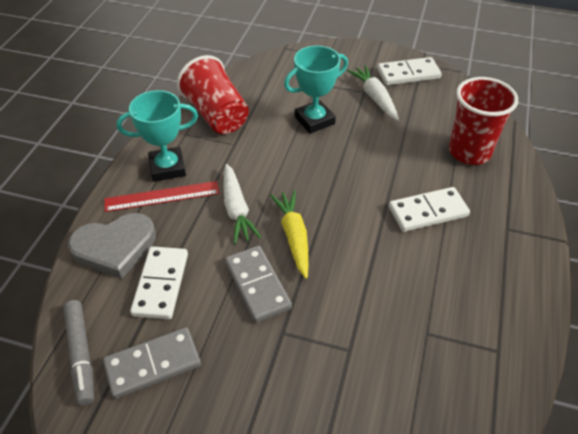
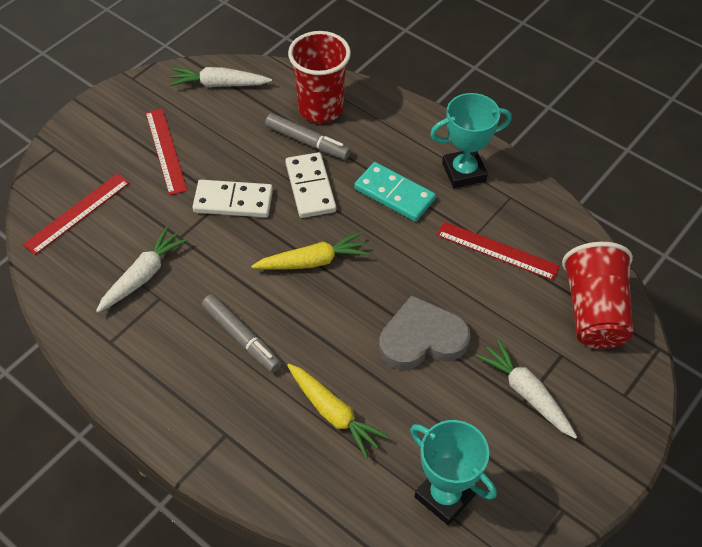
grey domino: 2 -> 0
grey marker: 1 -> 2
red ruler: 1 -> 3
turquoise domino: 0 -> 1
white carrot: 2 -> 3
white domino: 3 -> 2
yellow carrot: 1 -> 2

